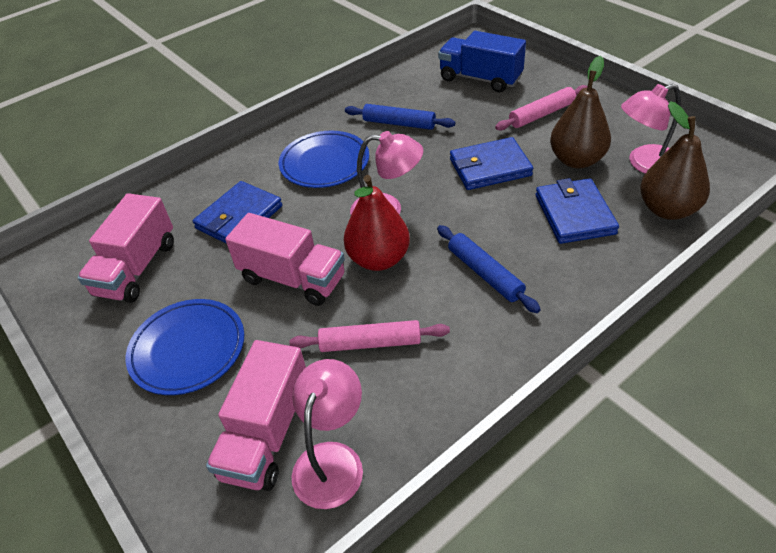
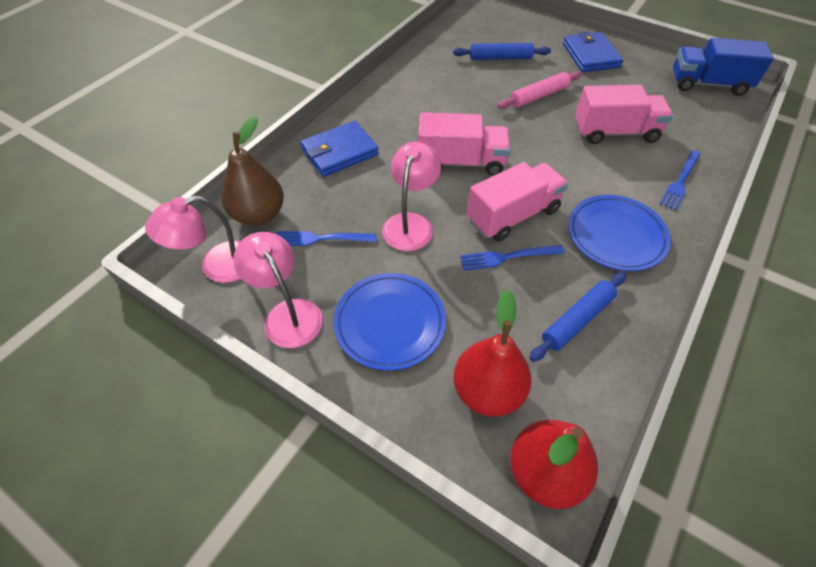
blue fork: 0 -> 3
blue wallet: 3 -> 2
brown pear: 2 -> 1
pink rolling pin: 2 -> 1
red pear: 1 -> 2

